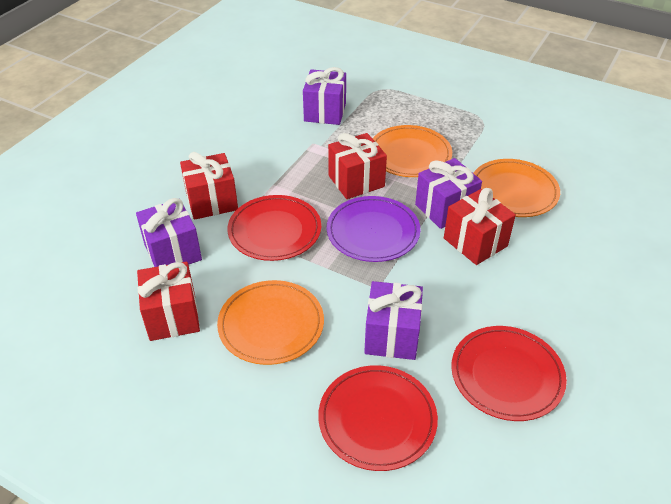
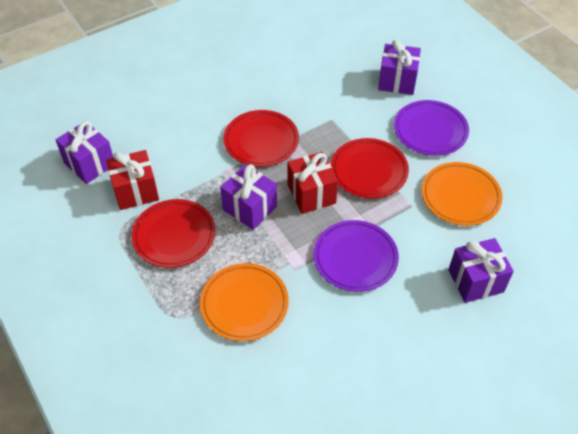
orange plate: 3 -> 2
purple plate: 1 -> 2
red gift: 4 -> 2

